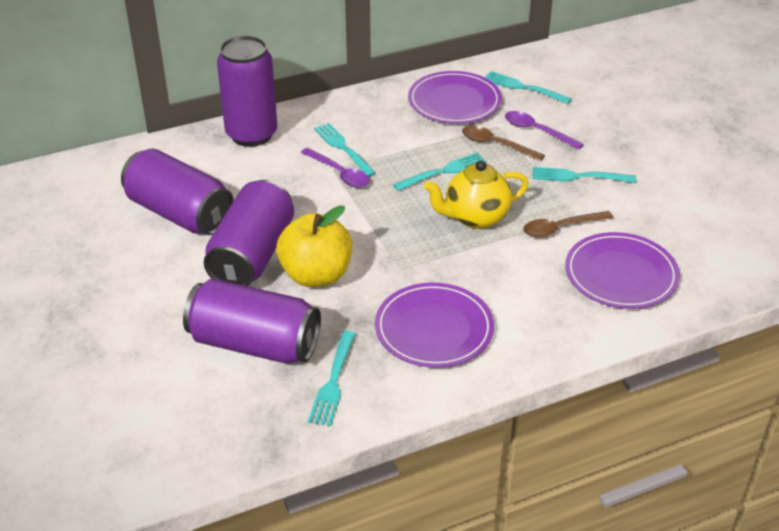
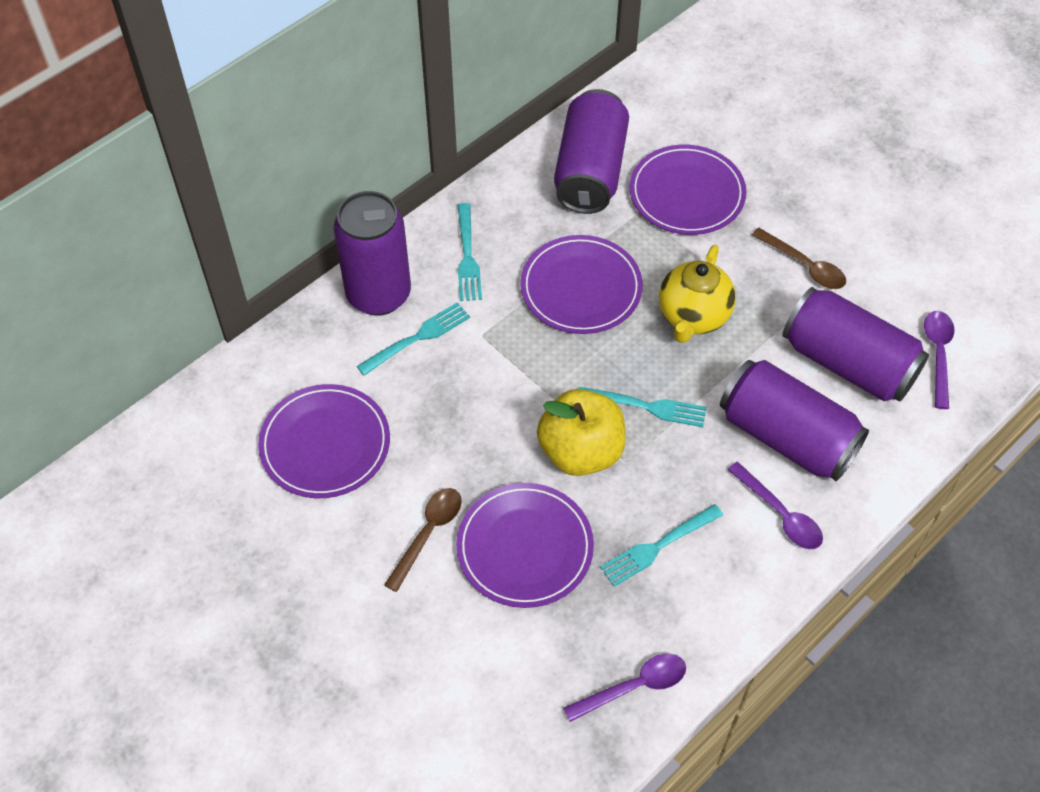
purple plate: 3 -> 4
purple spoon: 2 -> 3
turquoise fork: 5 -> 4

